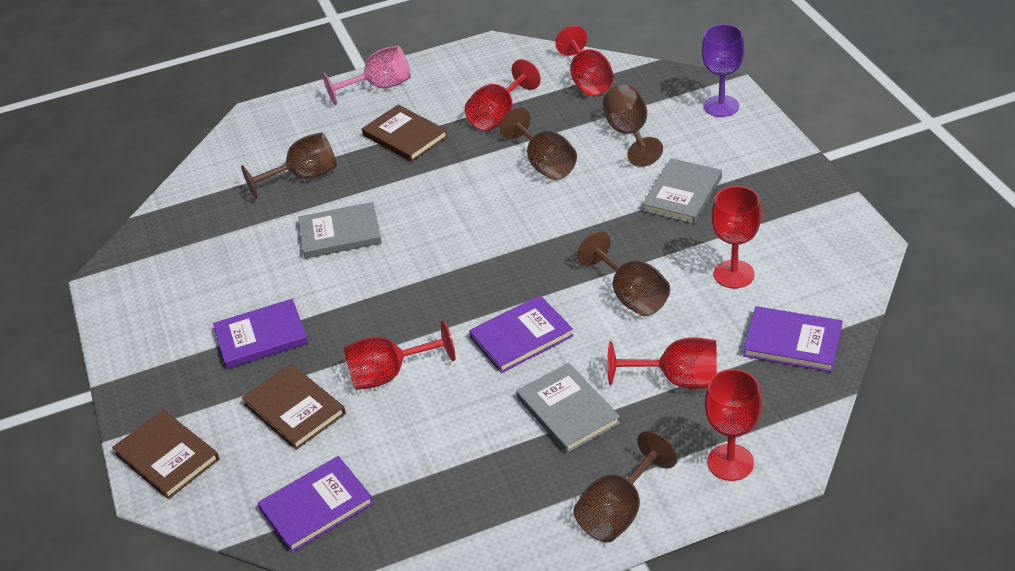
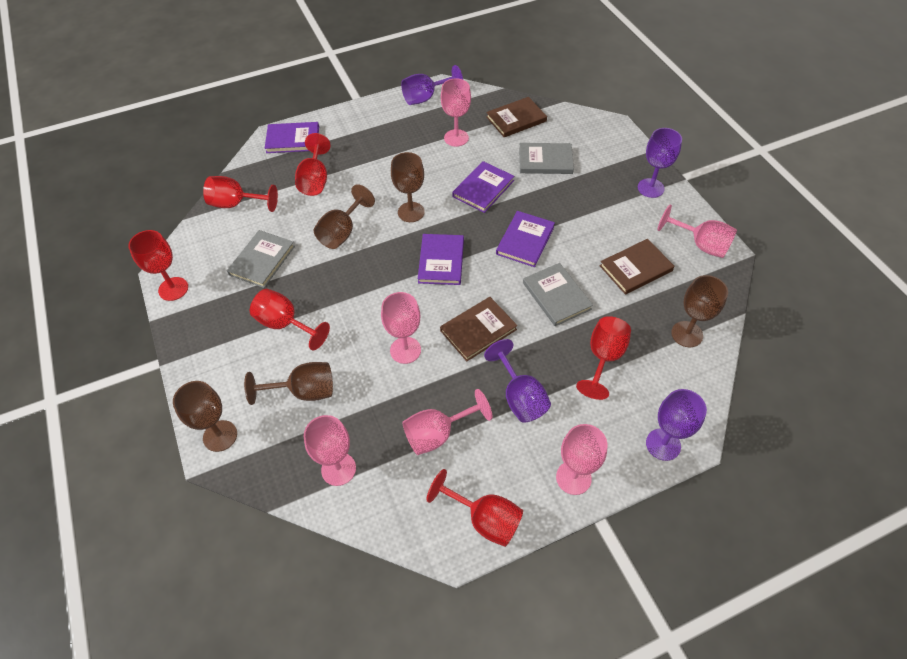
pink goblet: 1 -> 6
purple goblet: 1 -> 4

